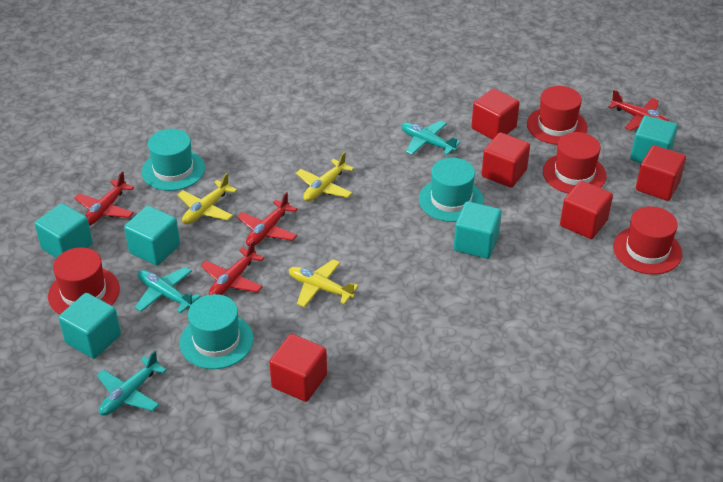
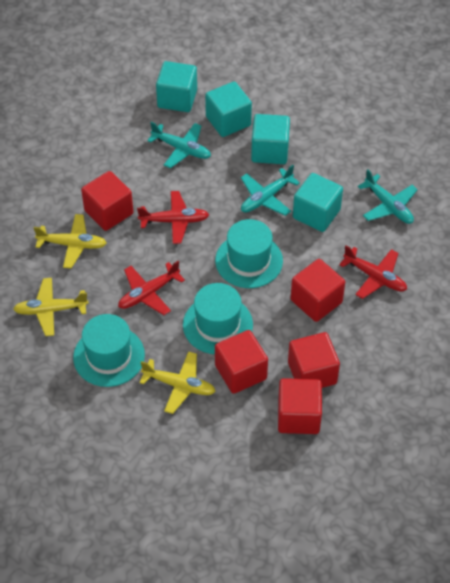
red hat: 4 -> 0
red plane: 4 -> 3
turquoise cube: 5 -> 4

